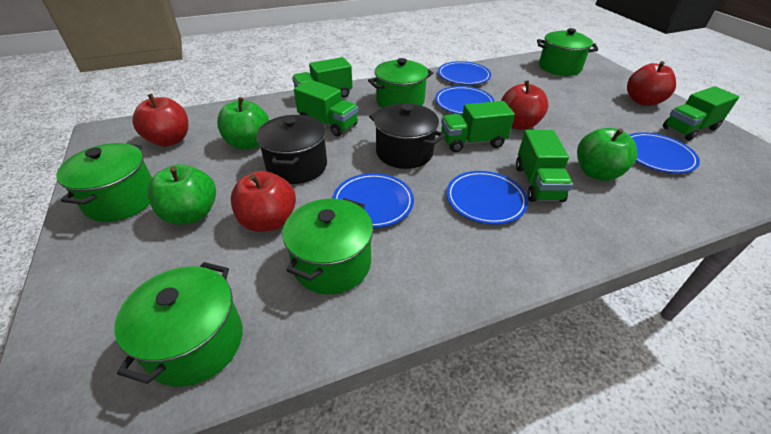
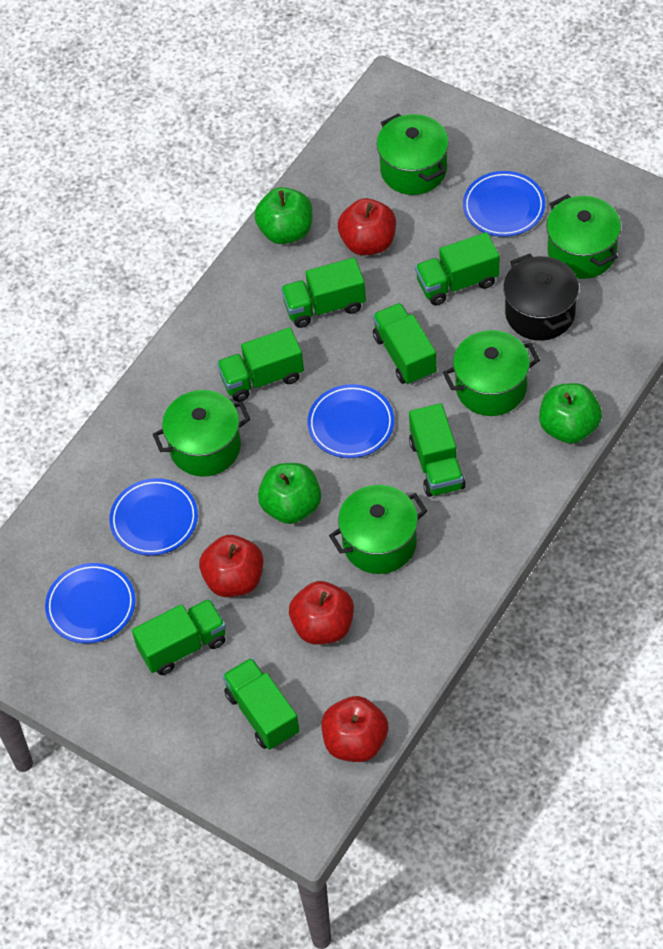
black pot: 2 -> 1
blue plate: 5 -> 4
green truck: 5 -> 7

